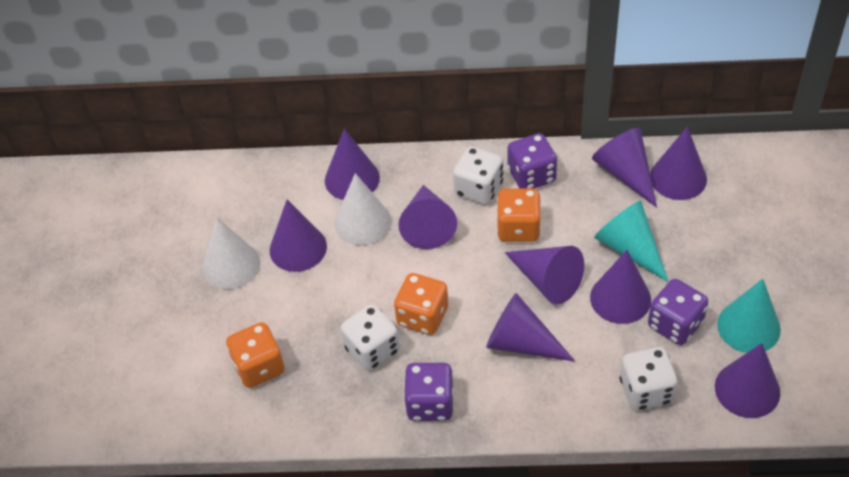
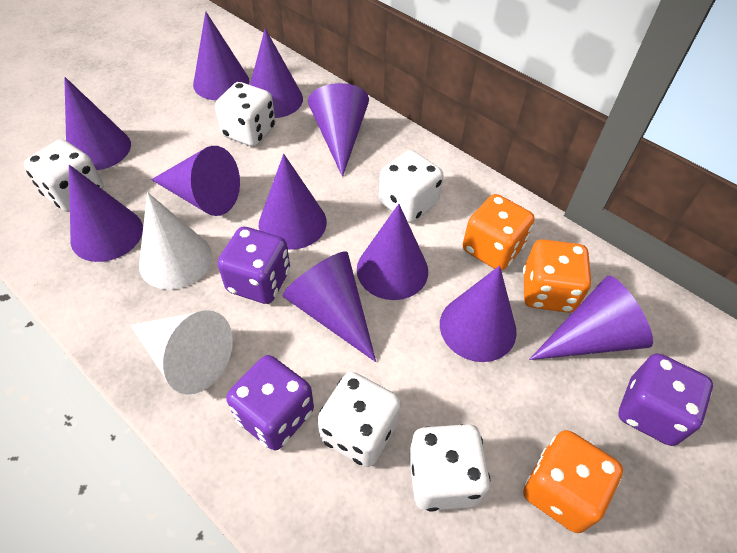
purple cone: 9 -> 11
turquoise cone: 2 -> 0
white dice: 3 -> 5

